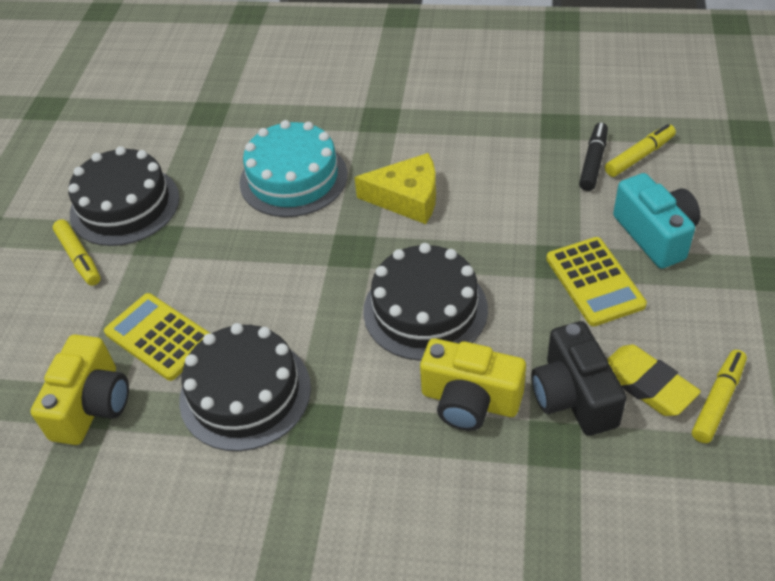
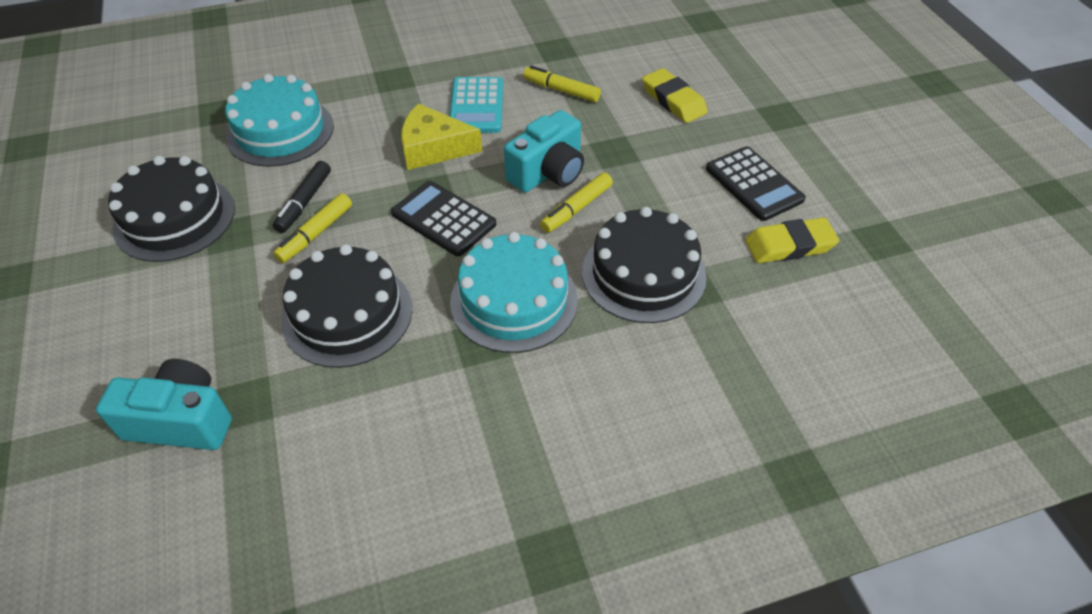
black calculator: 0 -> 2
black camera: 1 -> 0
turquoise cake: 1 -> 2
turquoise calculator: 0 -> 1
turquoise camera: 1 -> 2
yellow calculator: 2 -> 0
yellow camera: 2 -> 0
yellow eraser: 1 -> 2

